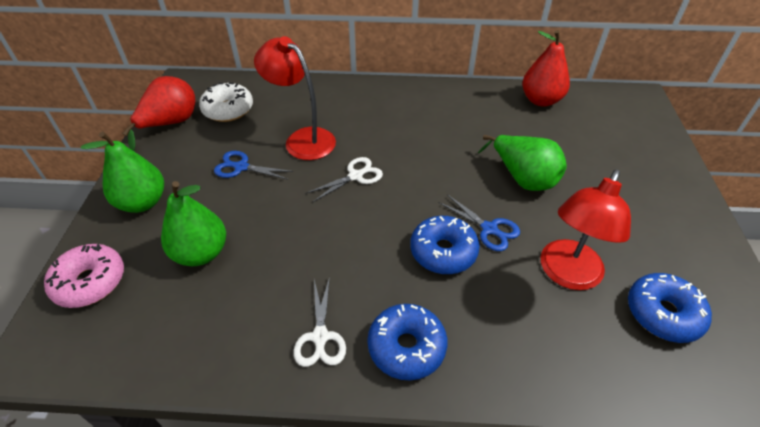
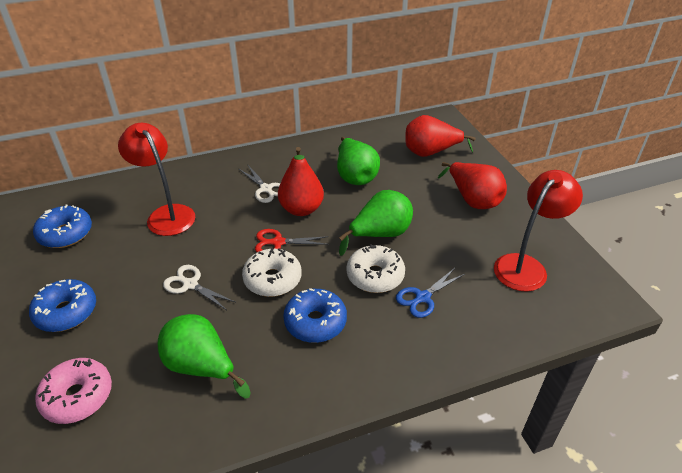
blue scissors: 2 -> 1
red pear: 2 -> 3
red scissors: 0 -> 1
white donut: 1 -> 2

